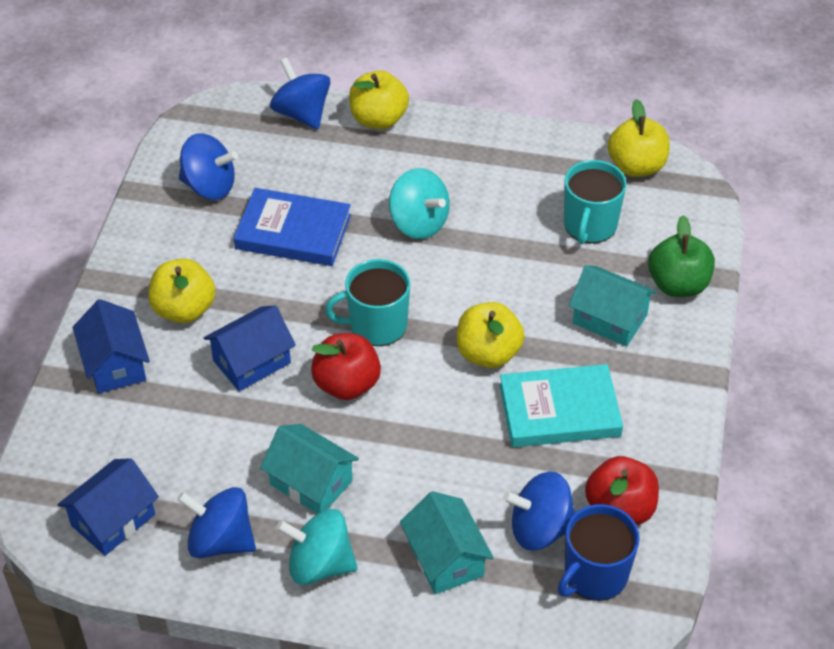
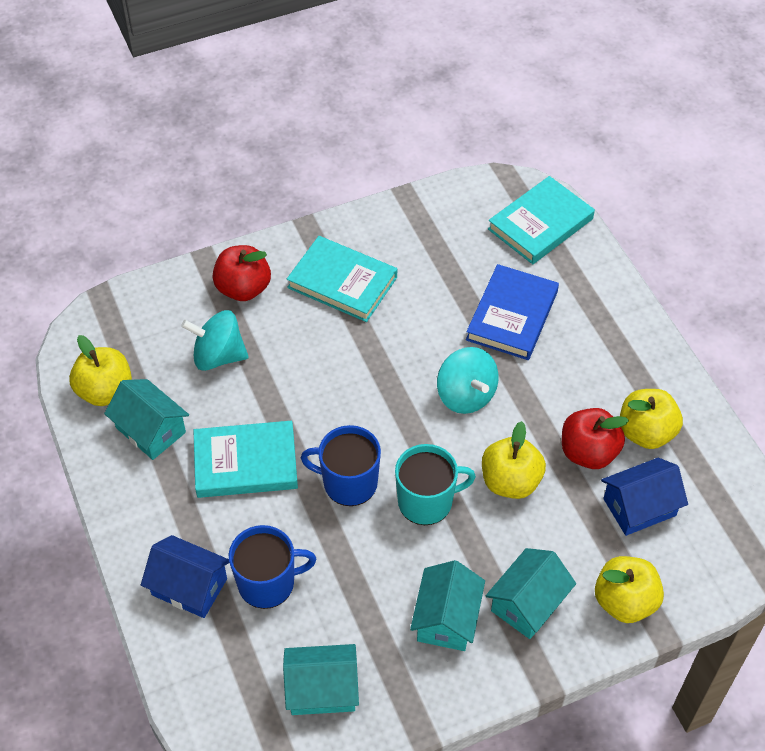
blue house: 3 -> 2
blue mug: 1 -> 2
blue spinning top: 4 -> 0
green apple: 1 -> 0
turquoise book: 1 -> 3
turquoise house: 3 -> 4
turquoise mug: 2 -> 1

